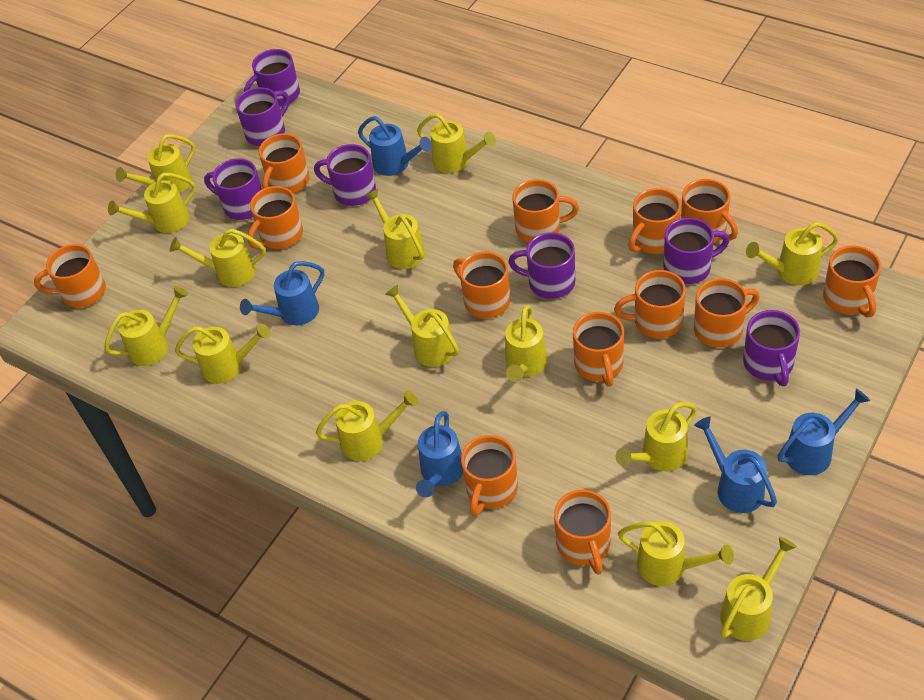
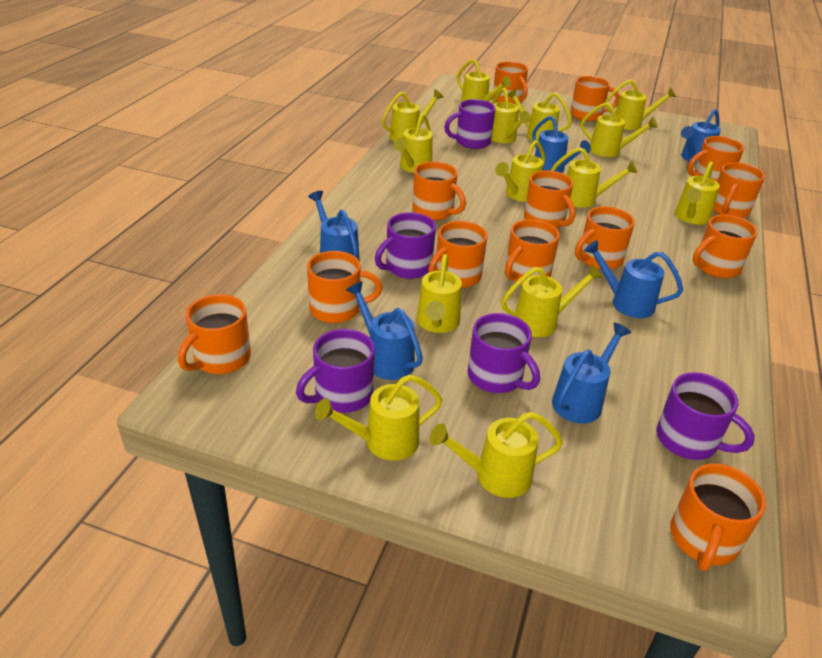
blue watering can: 5 -> 6
purple mug: 7 -> 5

